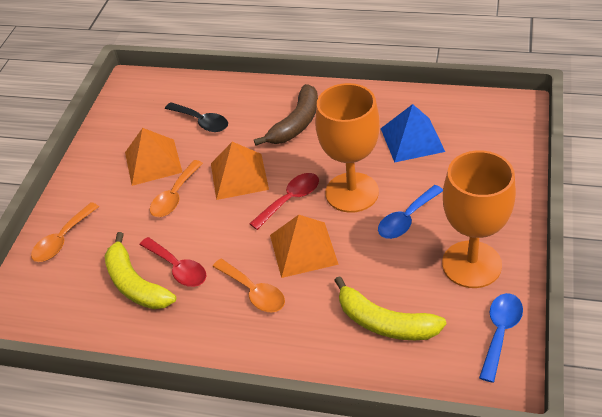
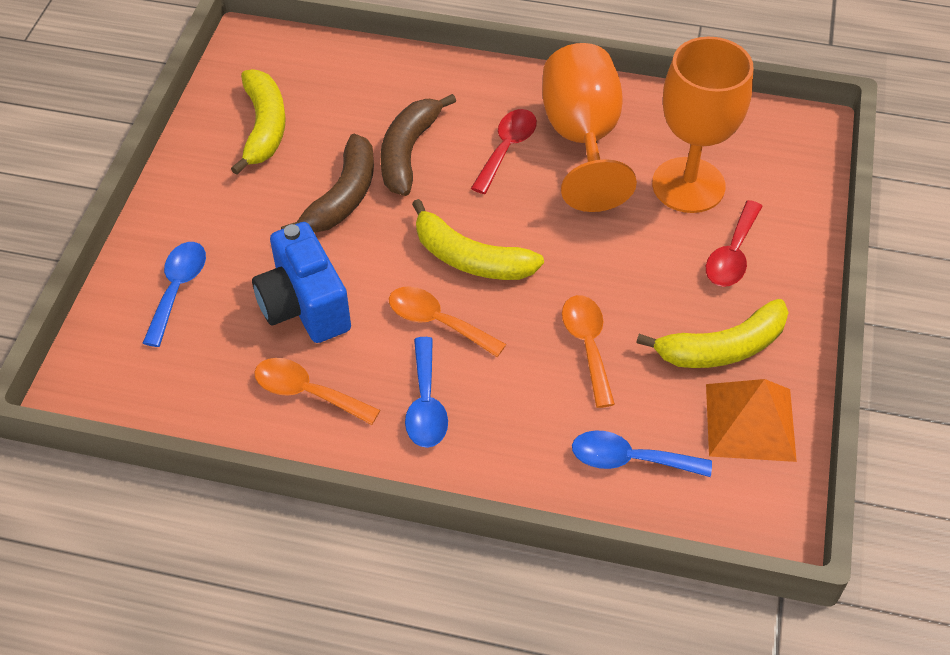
black spoon: 1 -> 0
blue camera: 0 -> 1
blue pyramid: 1 -> 0
blue spoon: 2 -> 3
brown banana: 1 -> 2
orange pyramid: 3 -> 1
yellow banana: 2 -> 3

